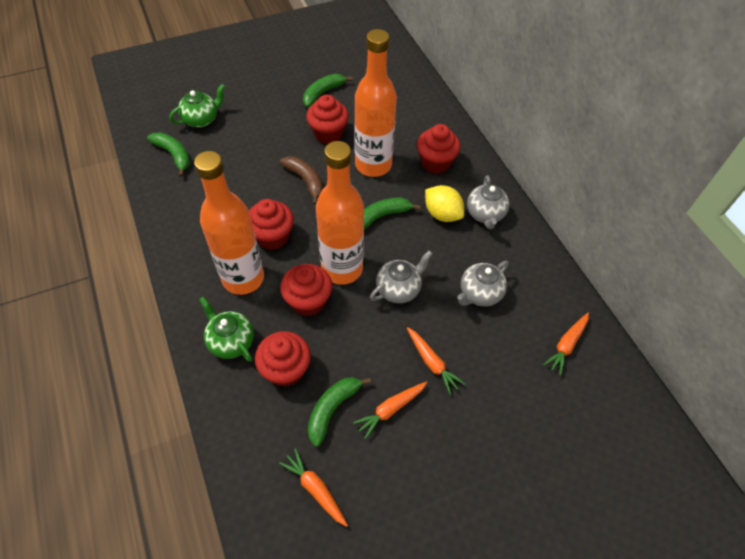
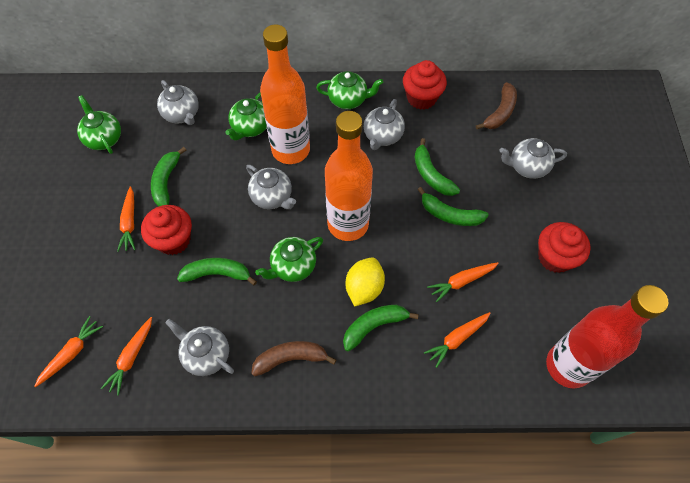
brown banana: 1 -> 2
green banana: 4 -> 5
green teapot: 2 -> 4
grey teapot: 3 -> 5
orange bottle: 3 -> 2
orange carrot: 4 -> 5
red bottle: 0 -> 1
red cupcake: 5 -> 3

